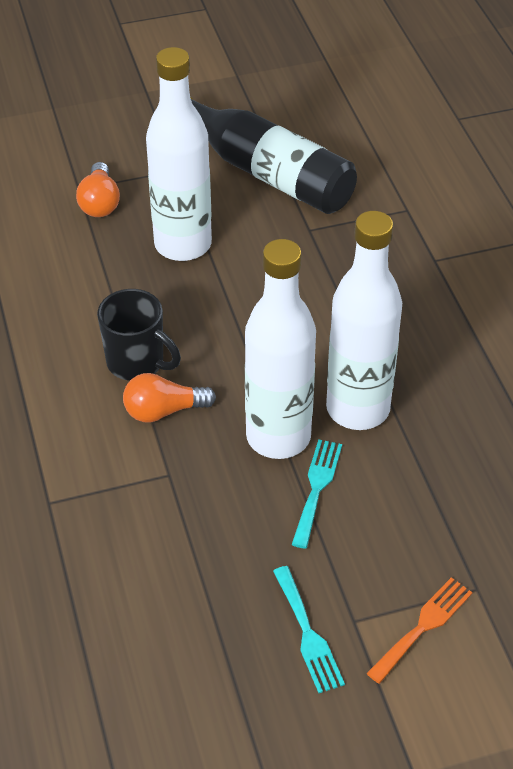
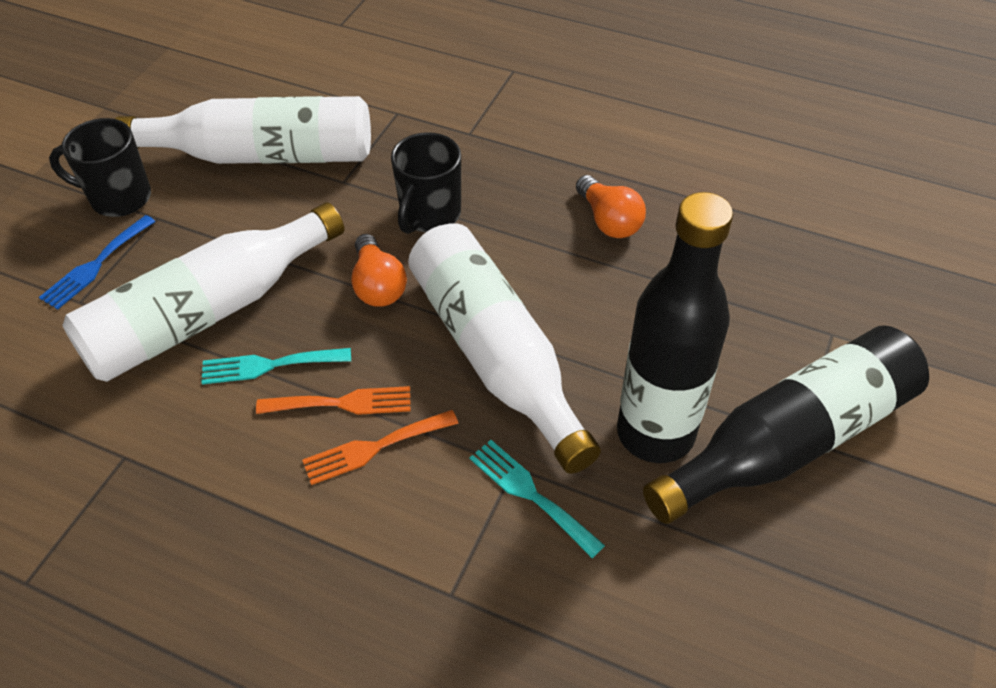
black bottle: 1 -> 2
black mug: 1 -> 2
blue fork: 0 -> 1
orange fork: 1 -> 2

